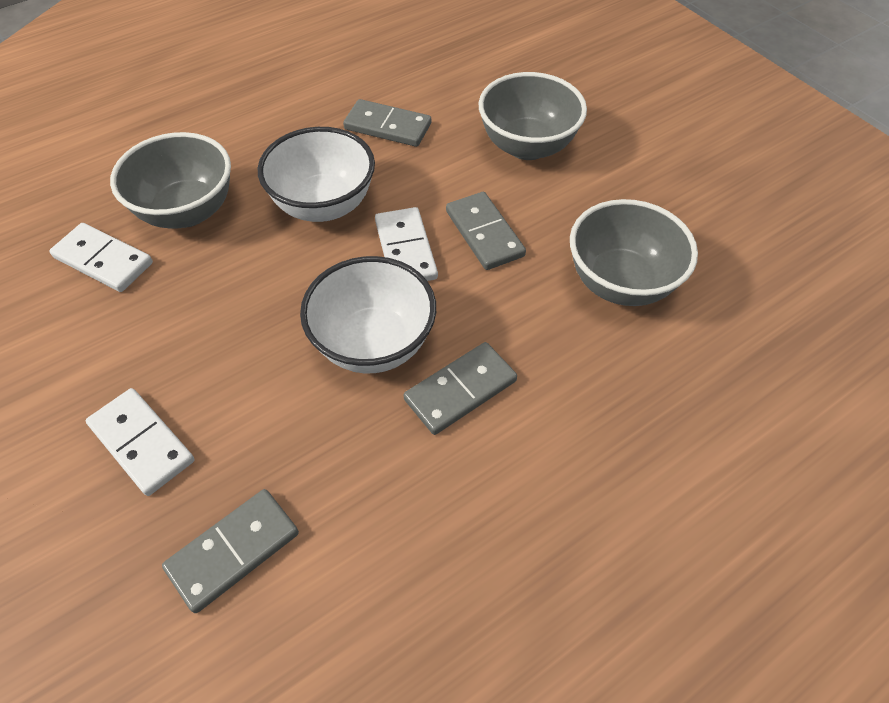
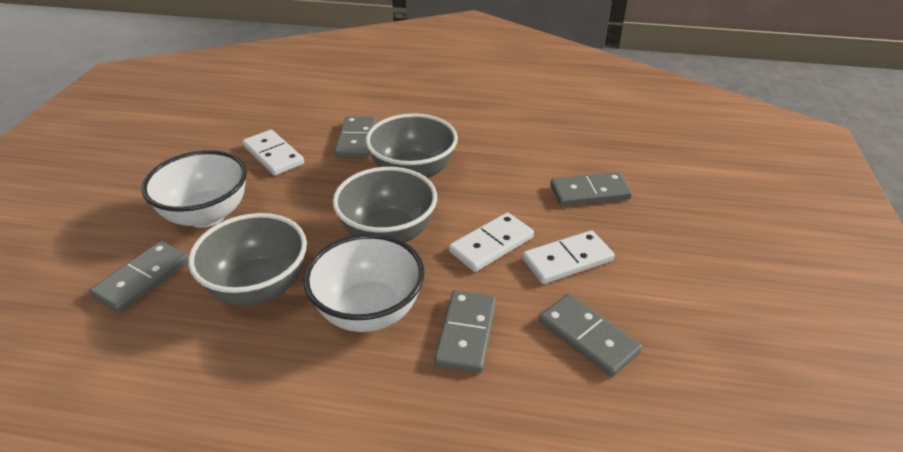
grey domino: 4 -> 5

